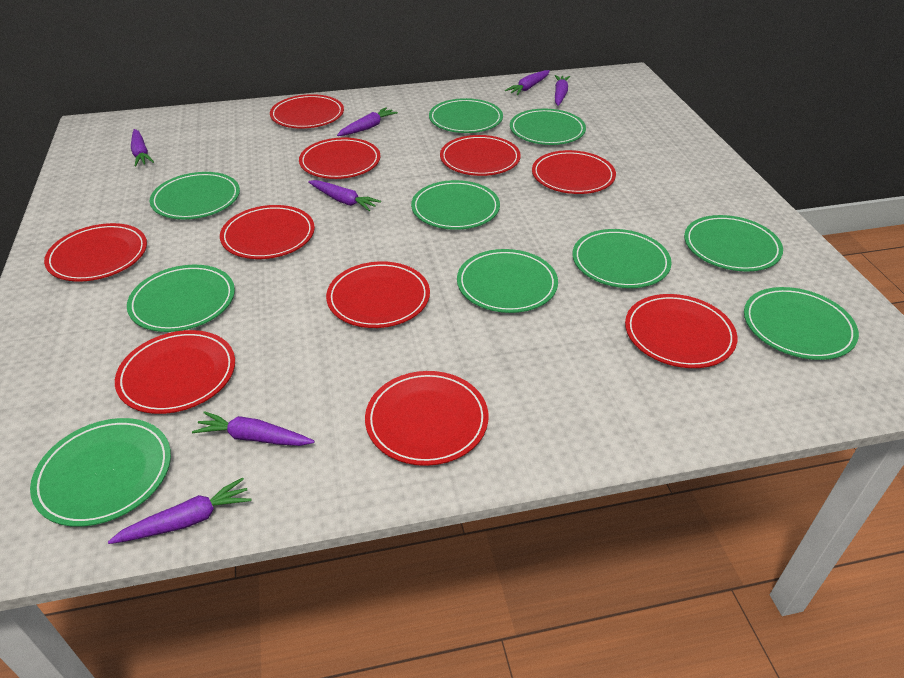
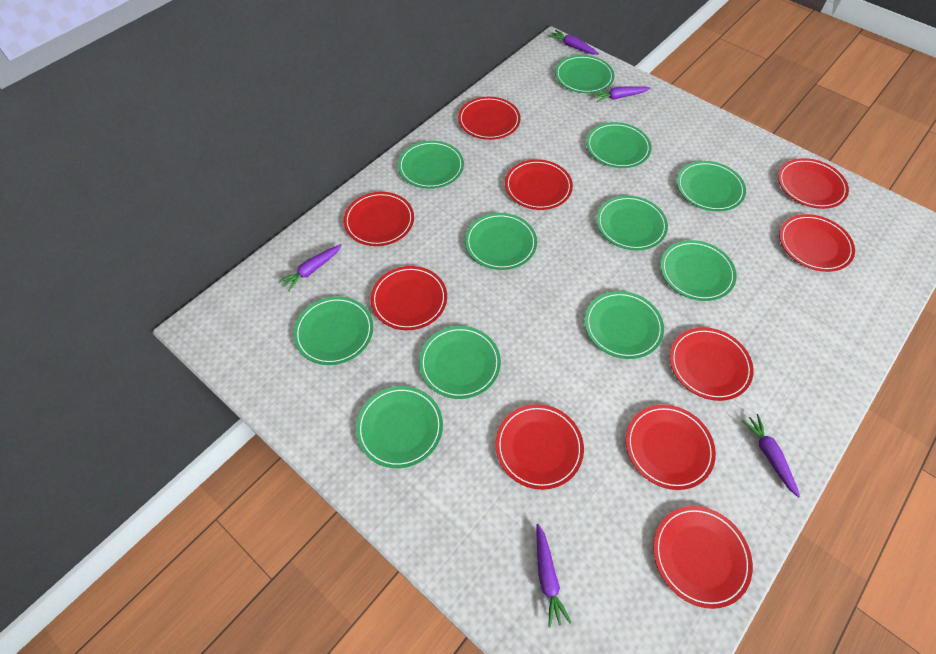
green plate: 10 -> 11
purple carrot: 7 -> 5

